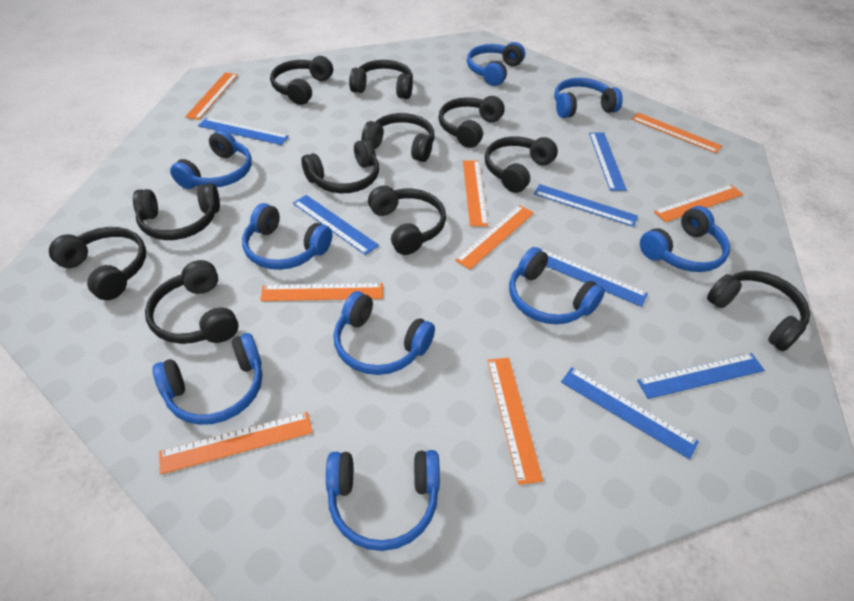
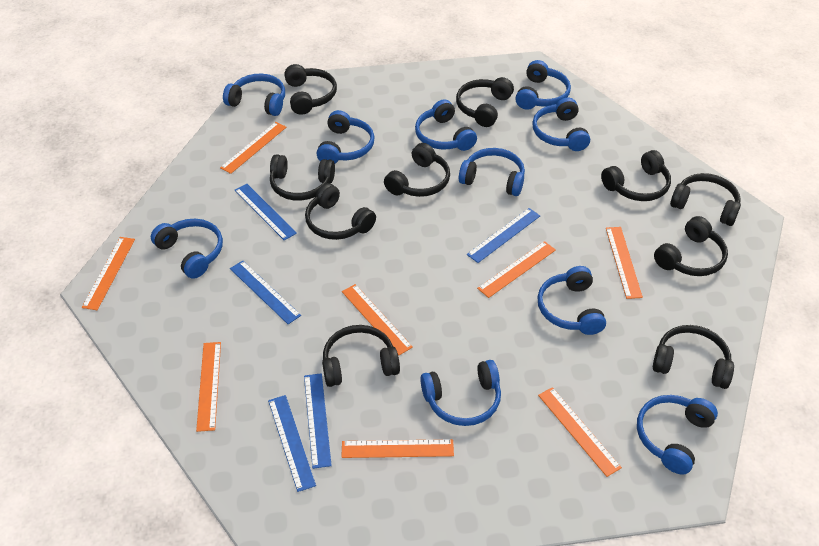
black headphones: 11 -> 10
blue headphones: 9 -> 10
blue ruler: 7 -> 5

